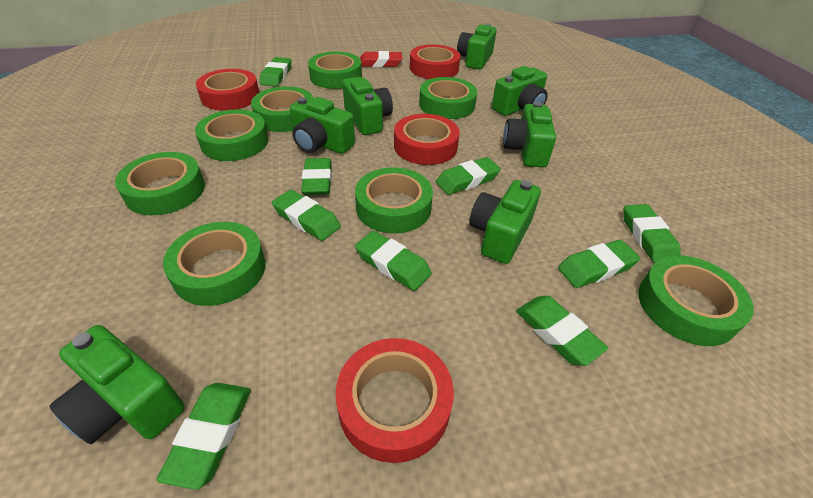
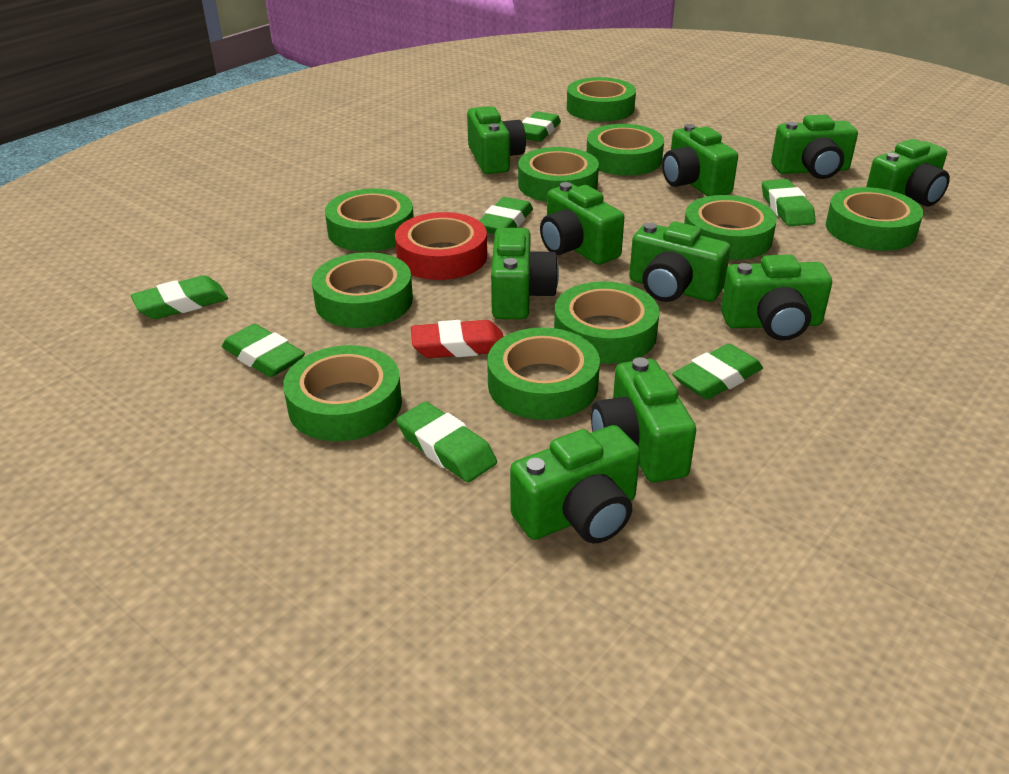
green camera: 7 -> 10
green eraser: 9 -> 7
green tape: 8 -> 10
red tape: 4 -> 1

